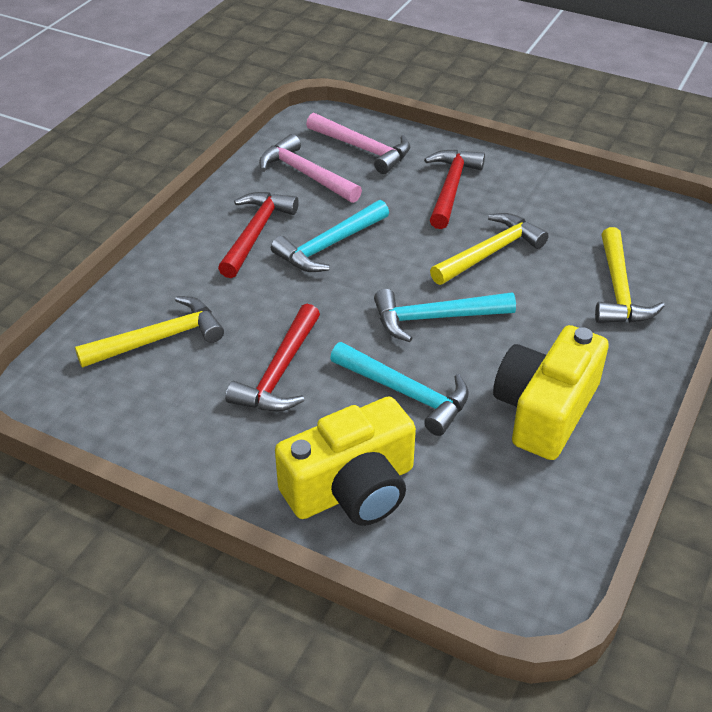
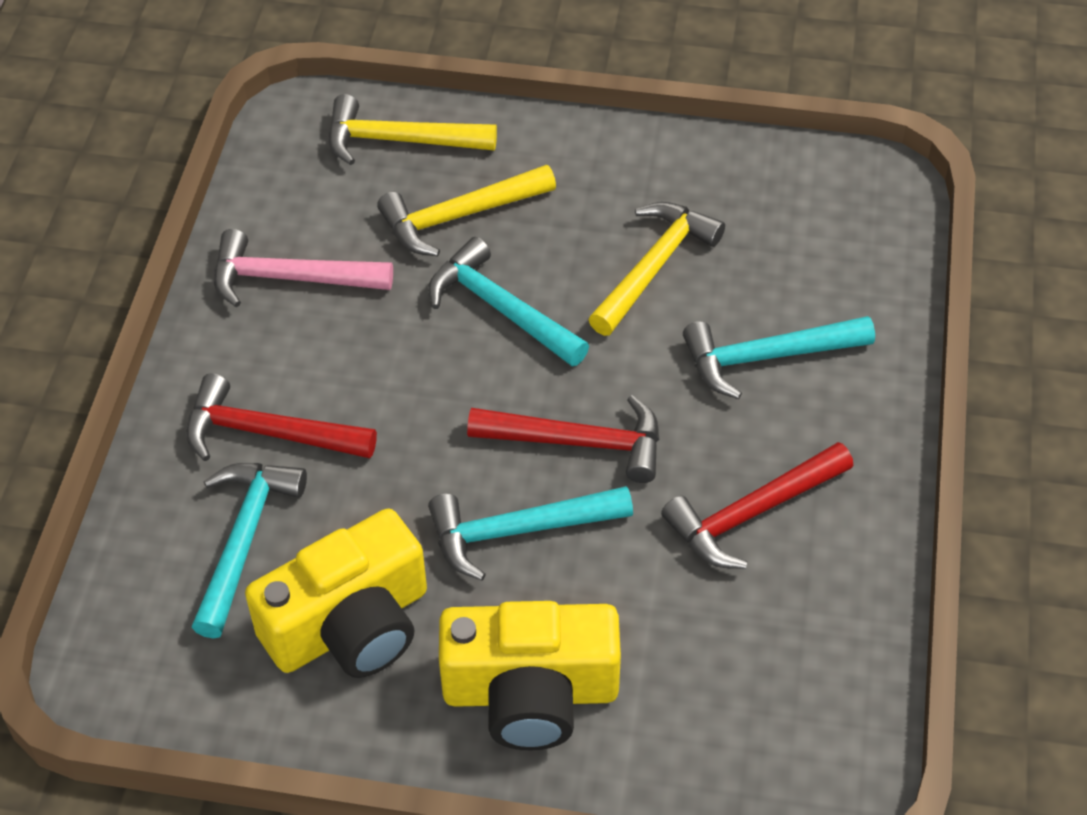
pink hammer: 2 -> 1
turquoise hammer: 3 -> 4

